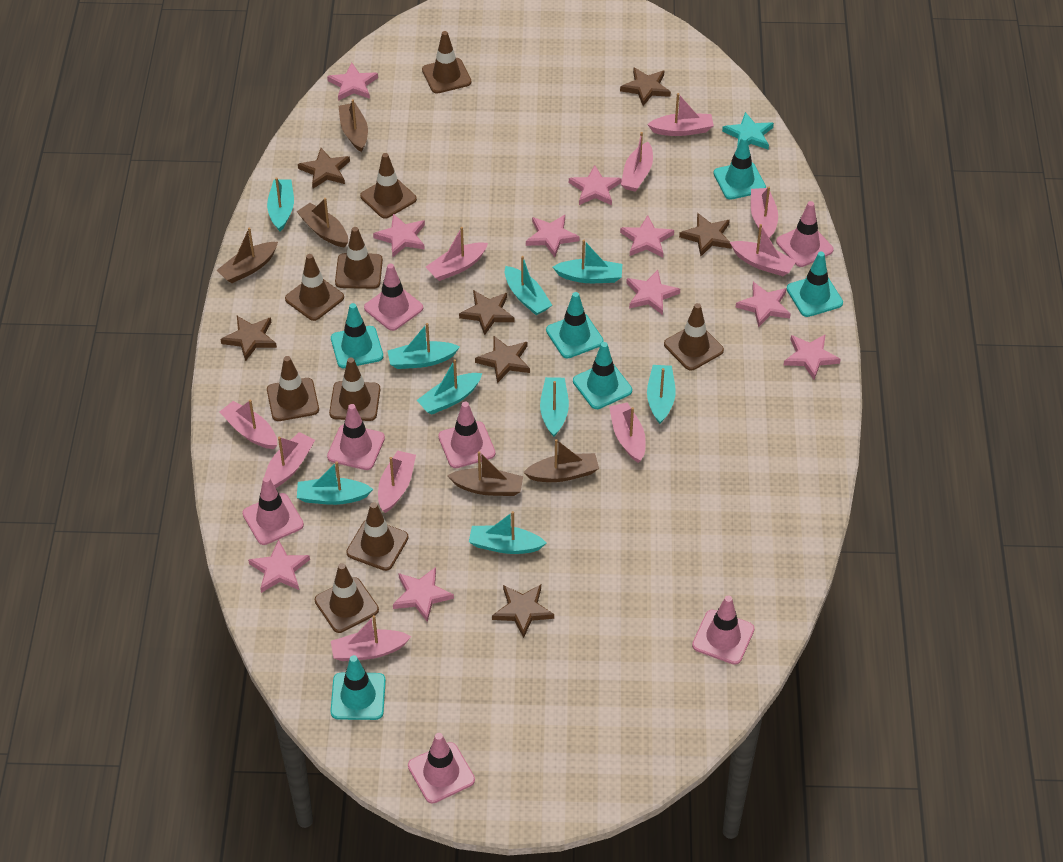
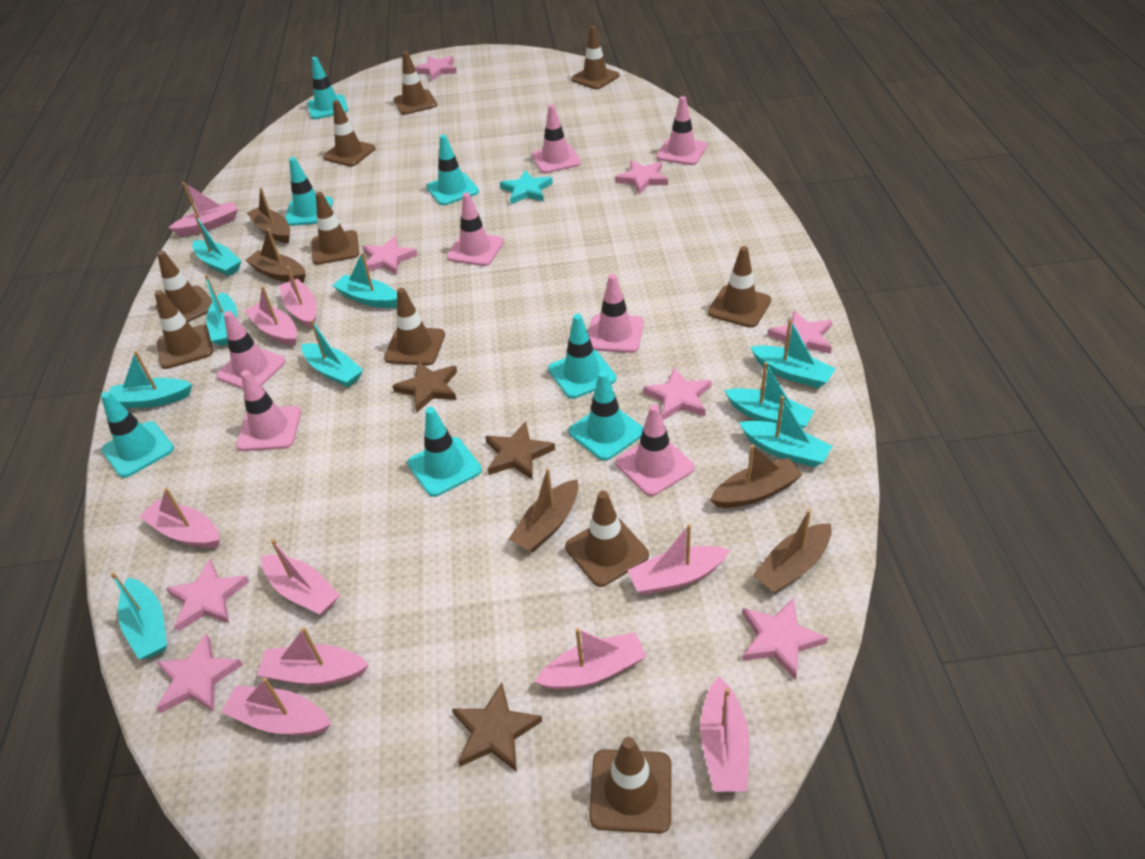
brown star: 7 -> 3
brown traffic cone: 9 -> 10
pink star: 10 -> 8
turquoise traffic cone: 6 -> 7

